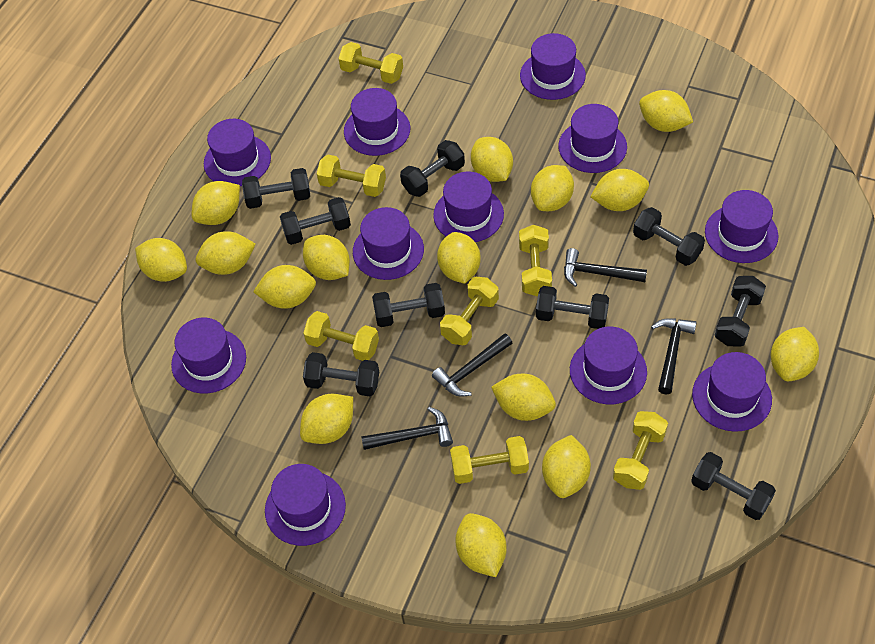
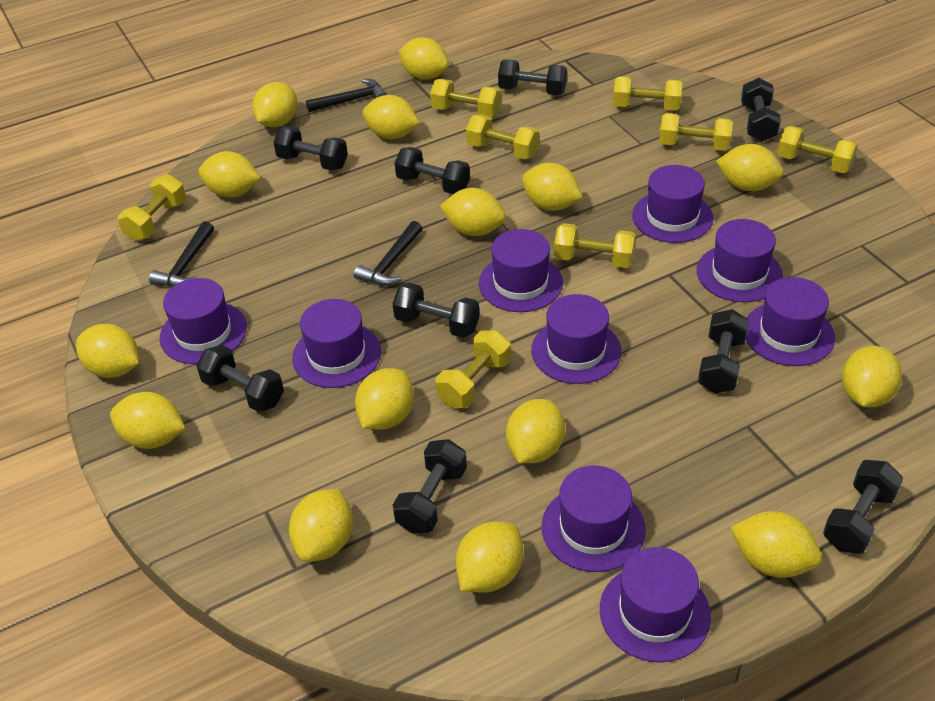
black hammer: 4 -> 3
purple hat: 11 -> 9
yellow dumbbell: 7 -> 8

